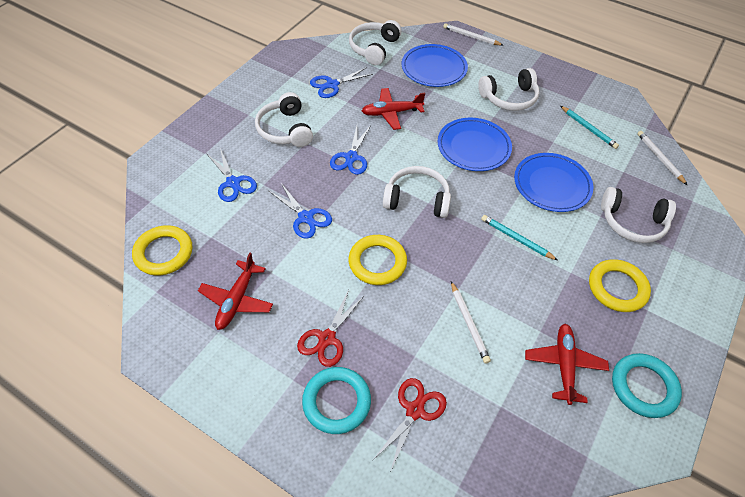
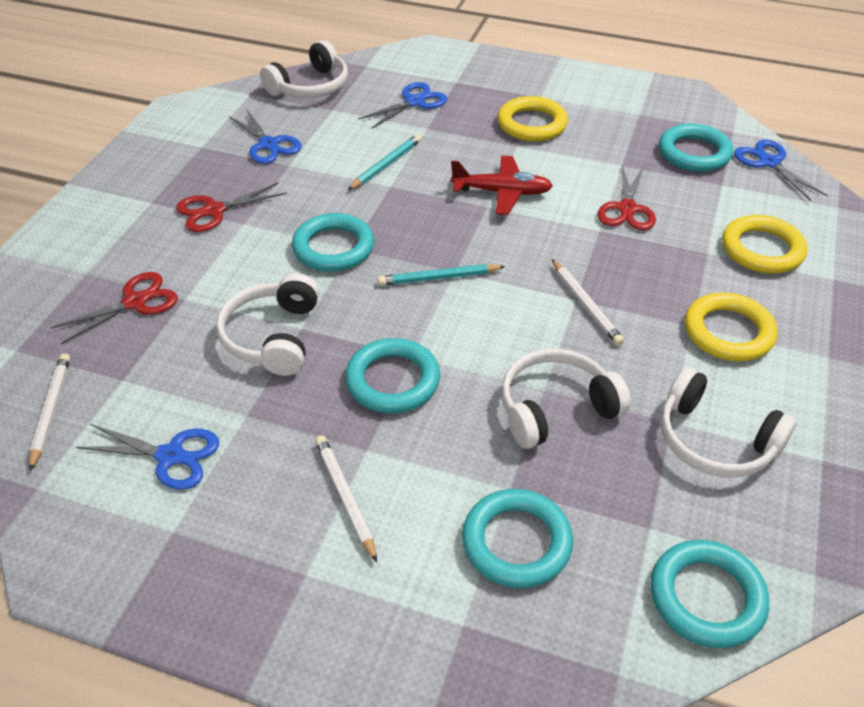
blue plate: 3 -> 0
red plane: 3 -> 1
red scissors: 2 -> 3
turquoise ring: 2 -> 5
white headphones: 5 -> 4

